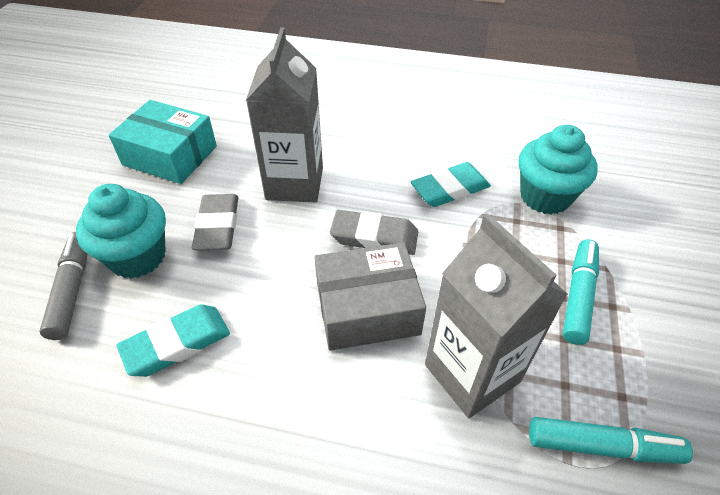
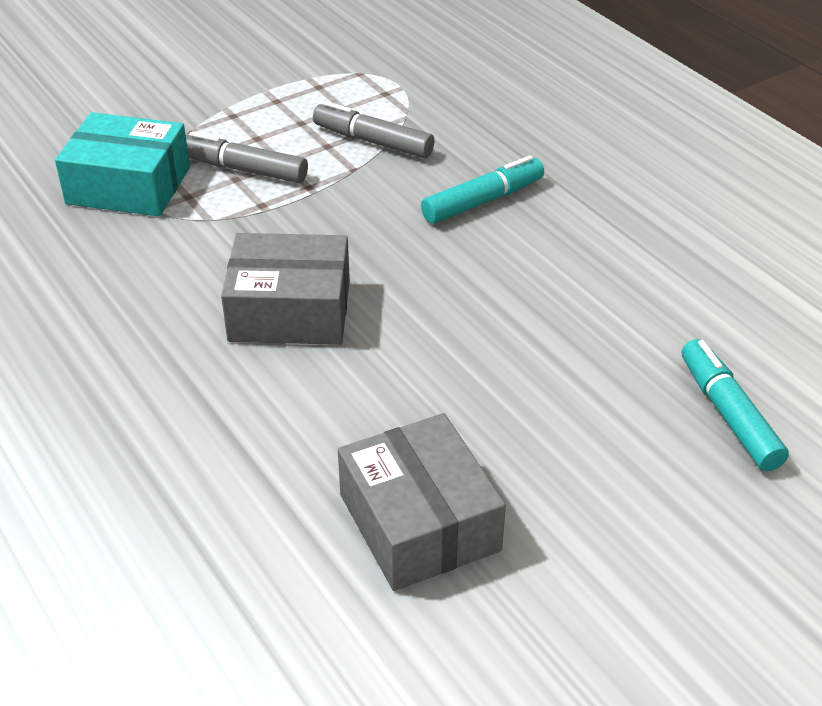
grey box: 1 -> 2
grey carton: 2 -> 0
grey eraser: 2 -> 0
grey marker: 1 -> 2
turquoise cupcake: 2 -> 0
turquoise eraser: 2 -> 0

